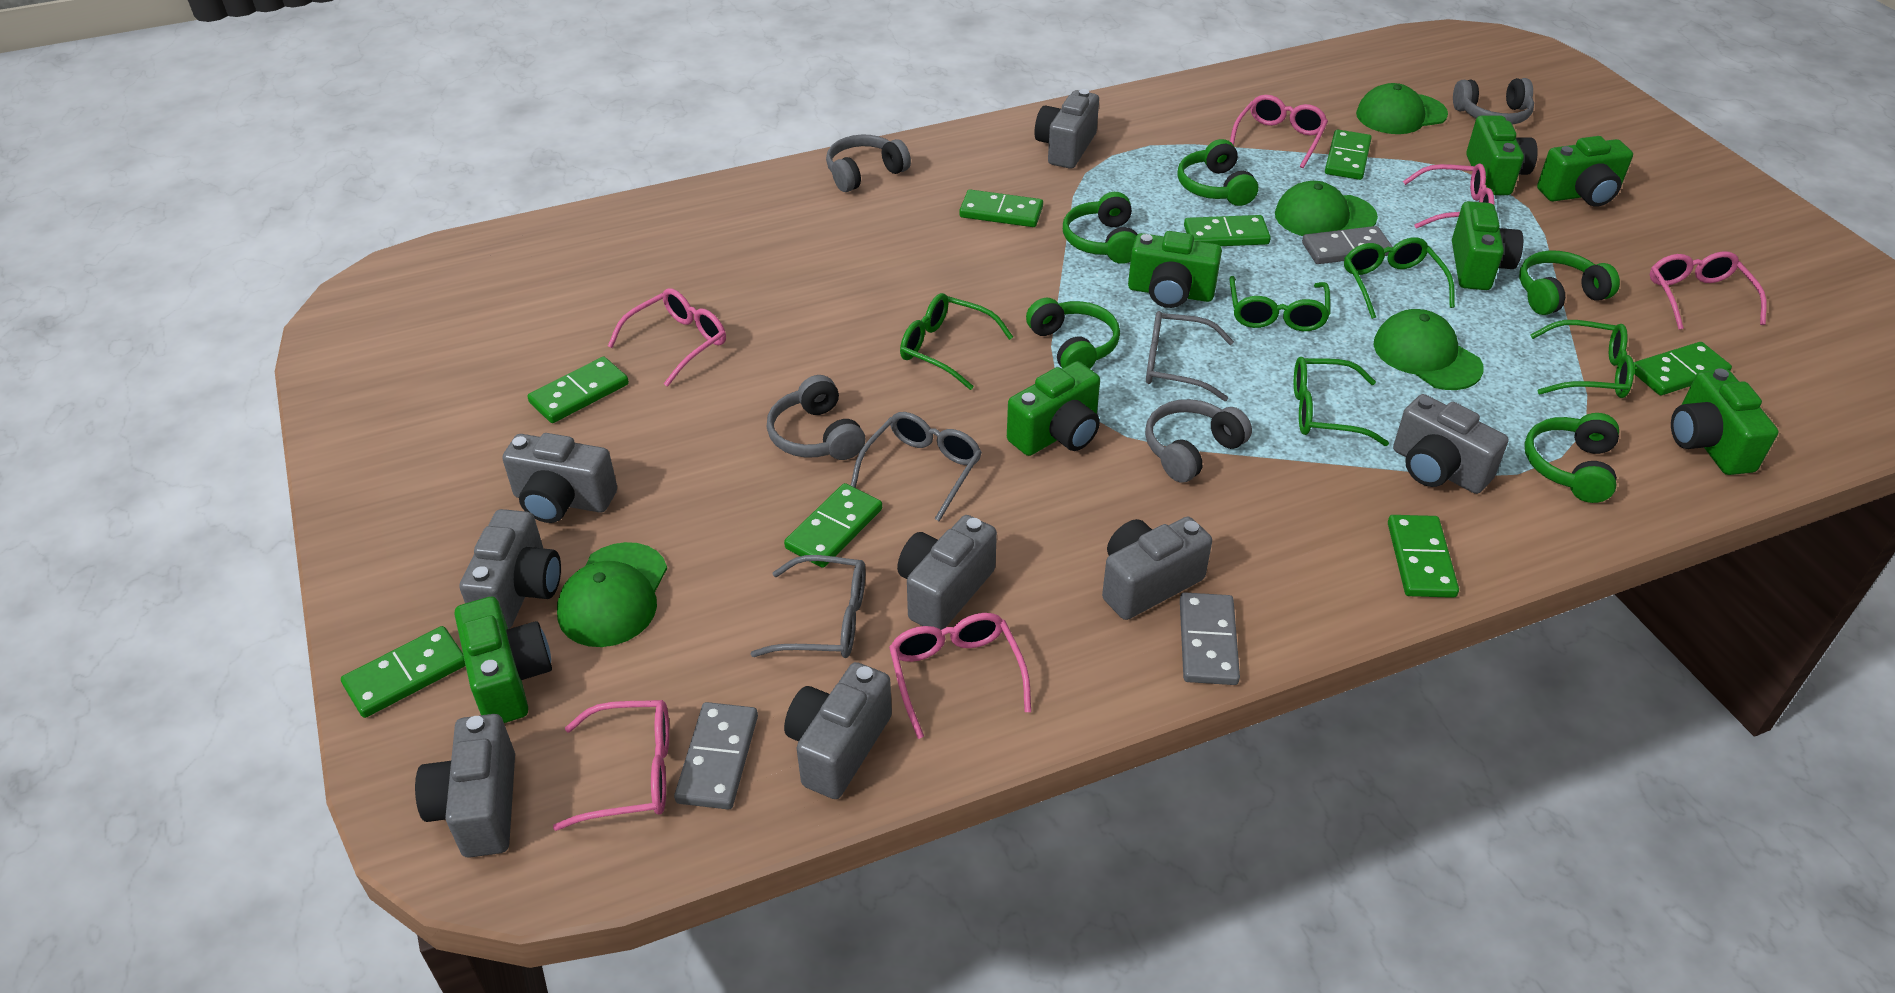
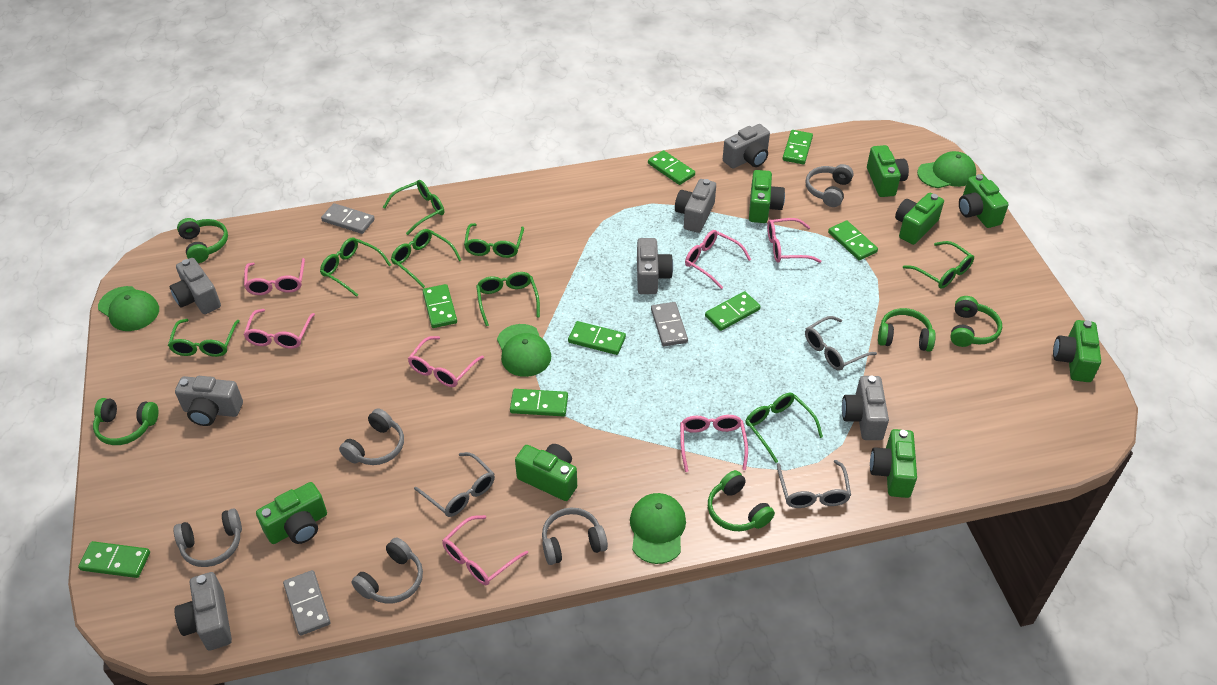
green camera: 7 -> 8
green glasses: 5 -> 8
grey camera: 8 -> 7
grey headphones: 4 -> 5
pink glasses: 6 -> 7

